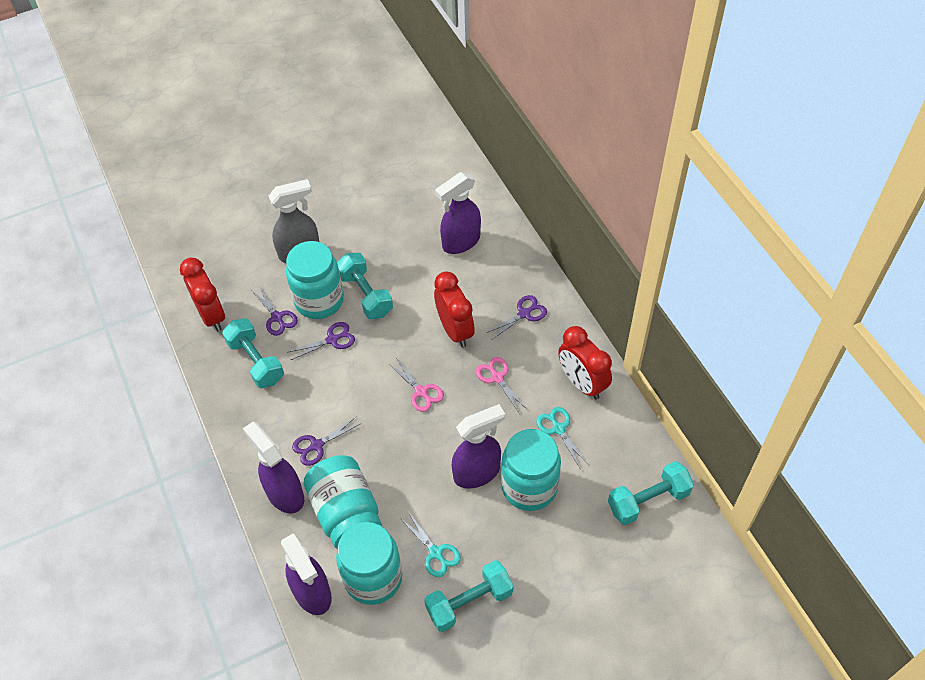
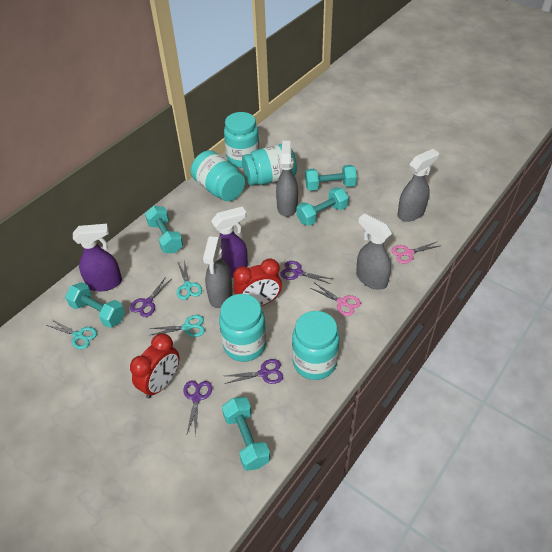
grey spray bottle: 1 -> 4
purple spray bottle: 4 -> 2
red clock: 3 -> 2
turquoise dumbbell: 4 -> 5
turquoise jar: 4 -> 5
turquoise scissors: 2 -> 3

